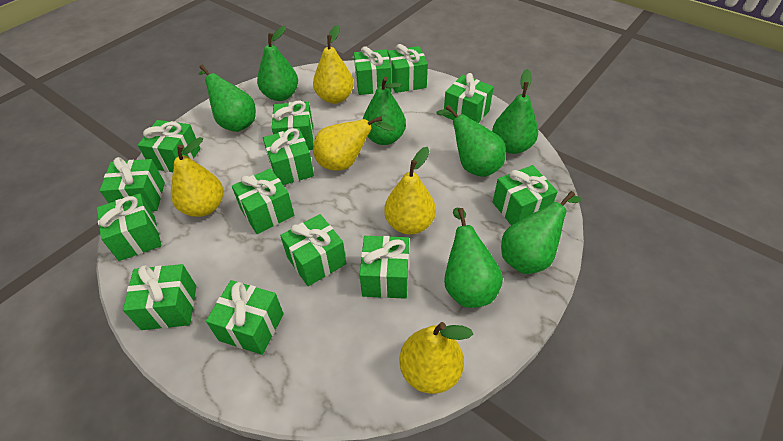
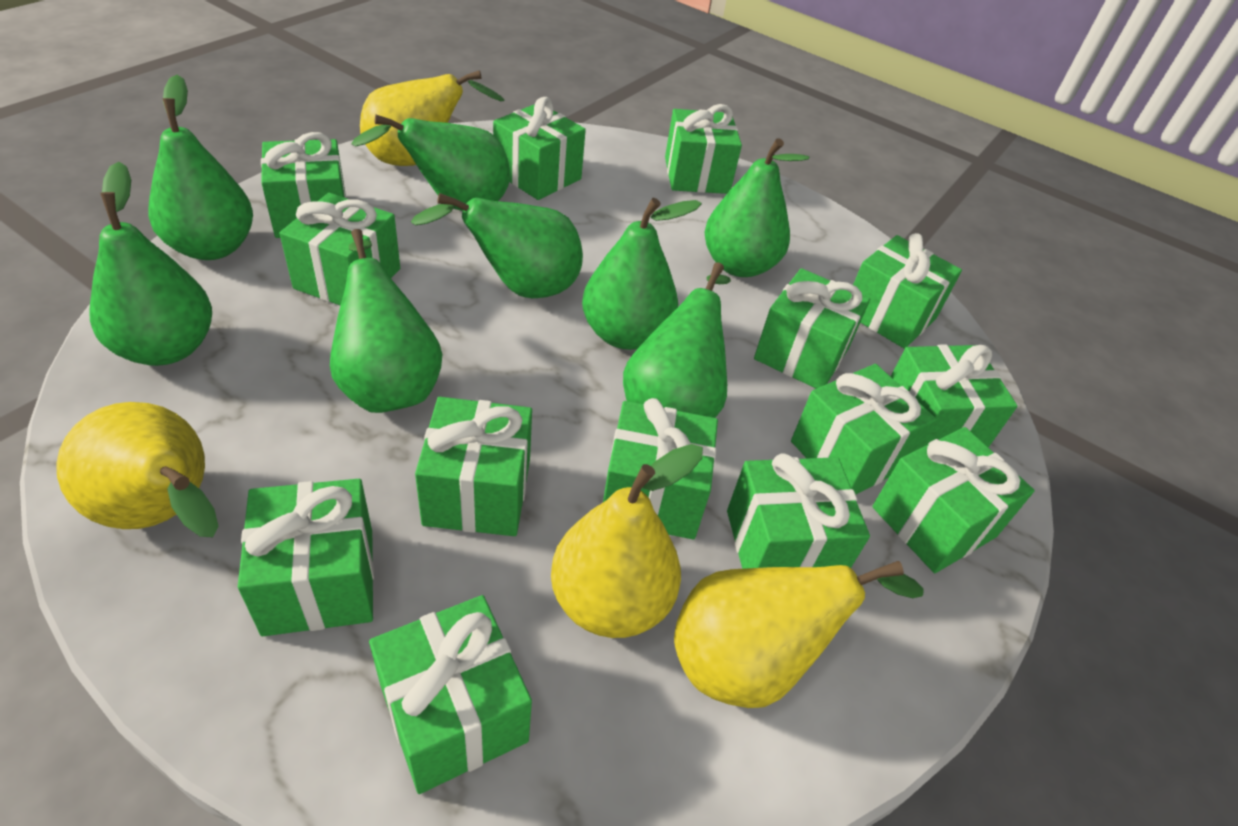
green pear: 7 -> 8
yellow pear: 5 -> 4

